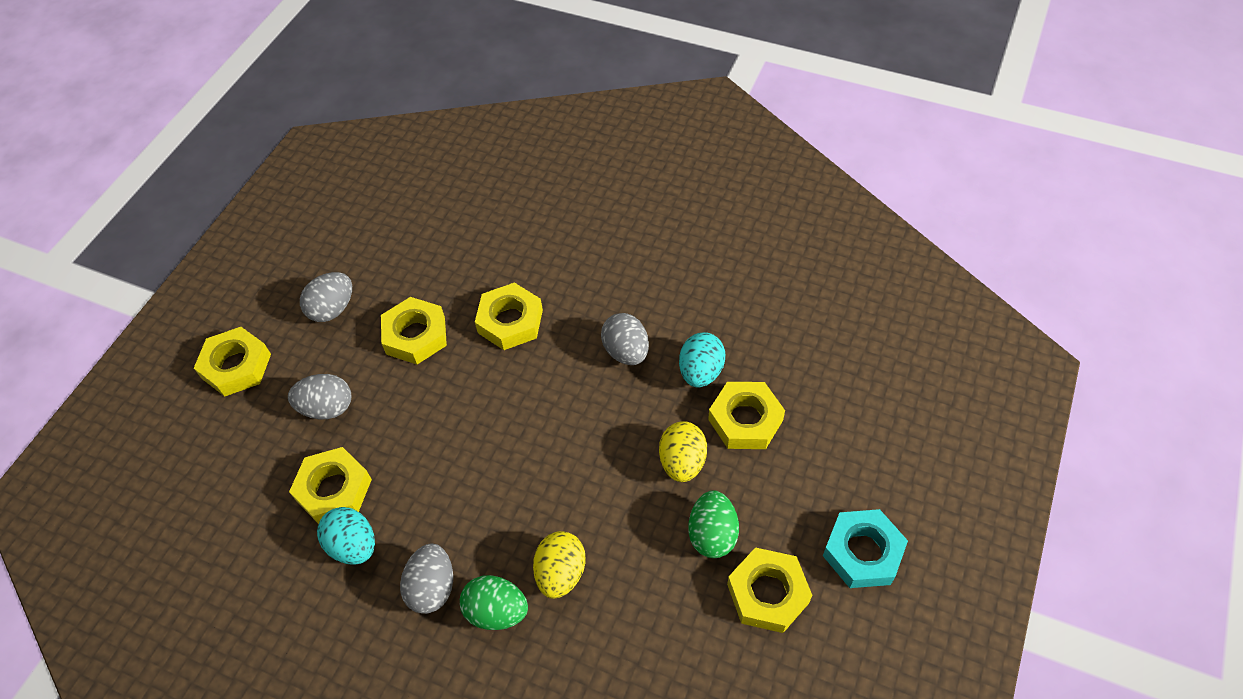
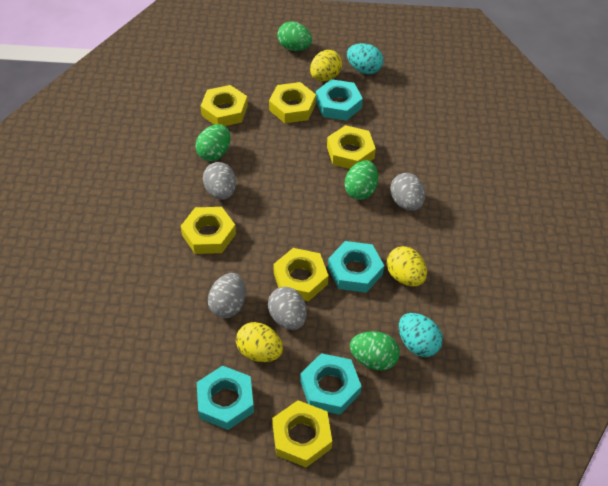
green egg: 2 -> 4
turquoise nut: 1 -> 4
yellow egg: 2 -> 3

